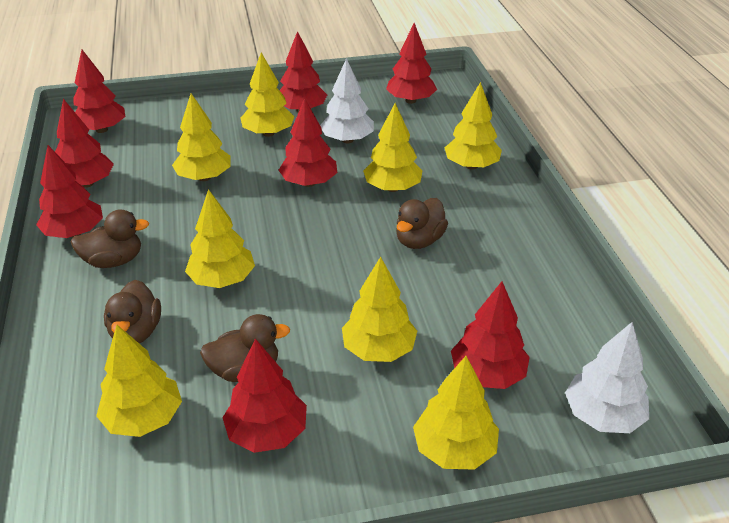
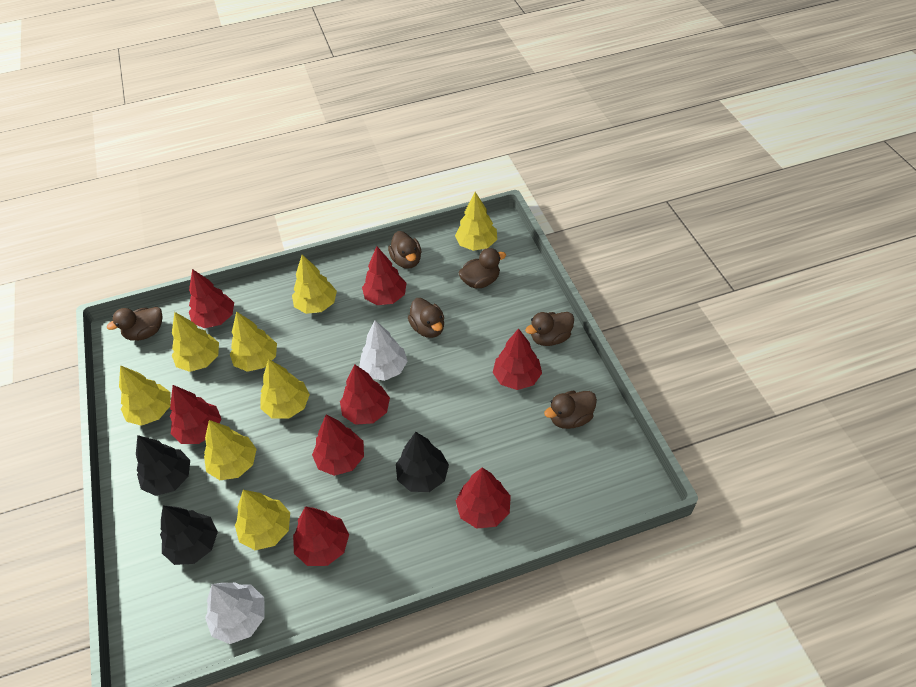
black tree: 0 -> 3
brown duck: 4 -> 6

